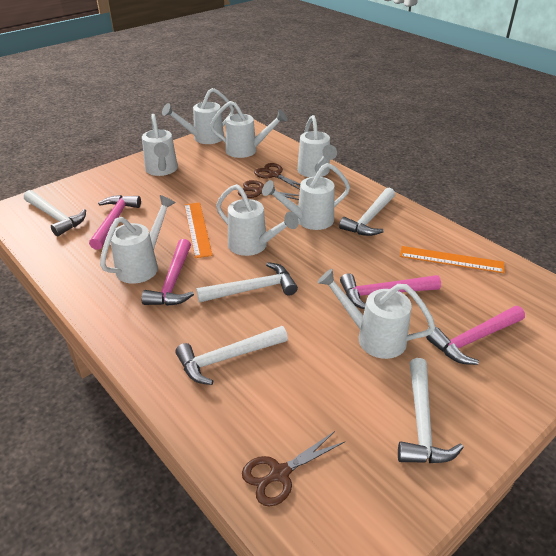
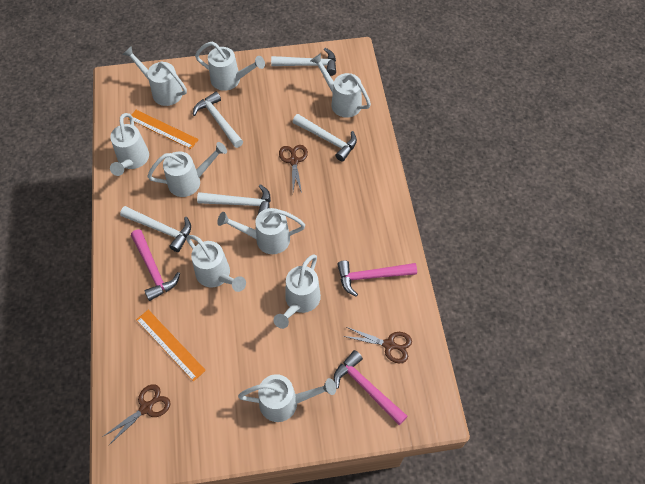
pink hammer: 4 -> 3
white watering can: 8 -> 9

